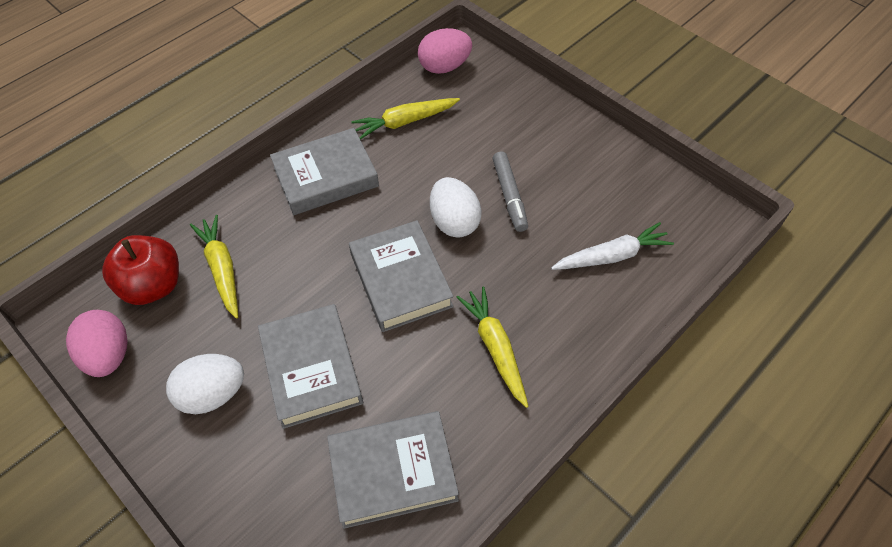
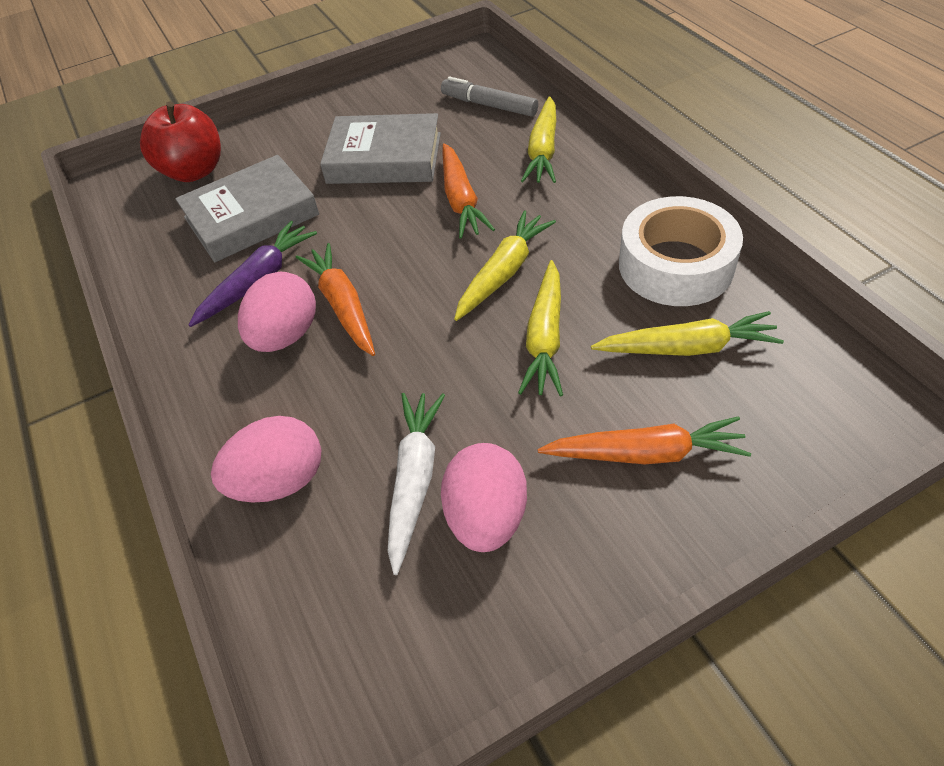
grey book: 4 -> 2
orange carrot: 0 -> 3
pink egg: 2 -> 3
purple carrot: 0 -> 1
white egg: 2 -> 0
white tape: 0 -> 1
yellow carrot: 3 -> 4

